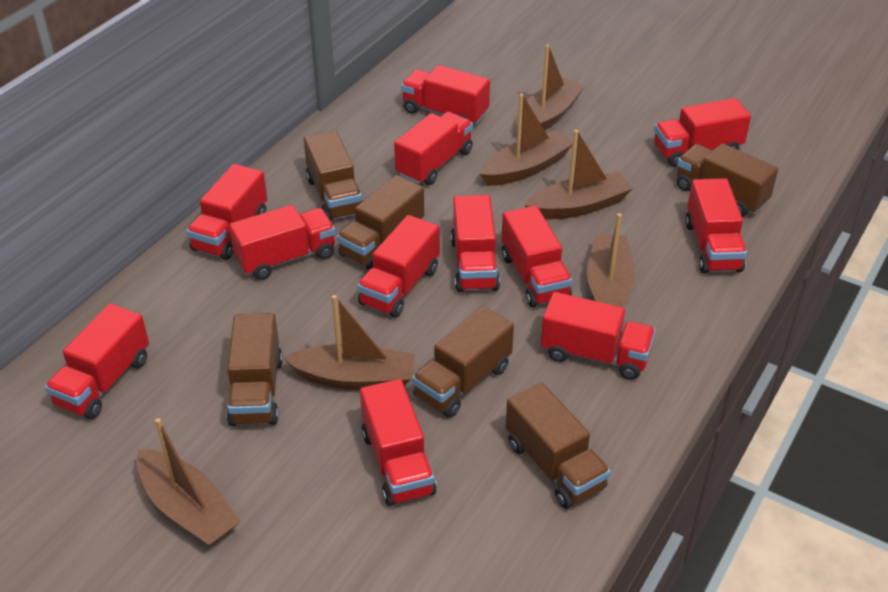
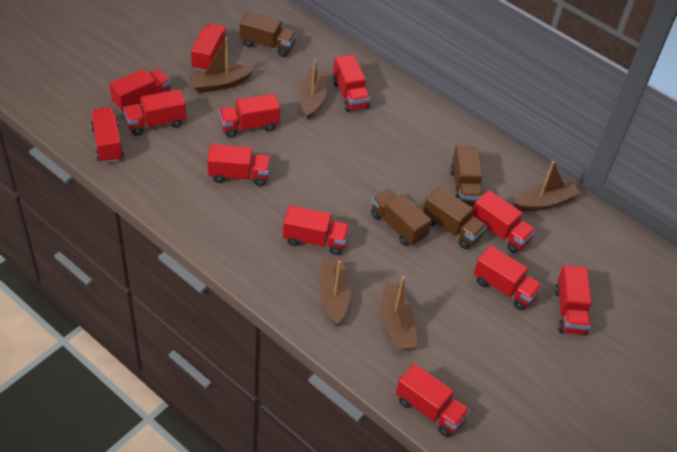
brown boat: 6 -> 5
brown truck: 6 -> 4

